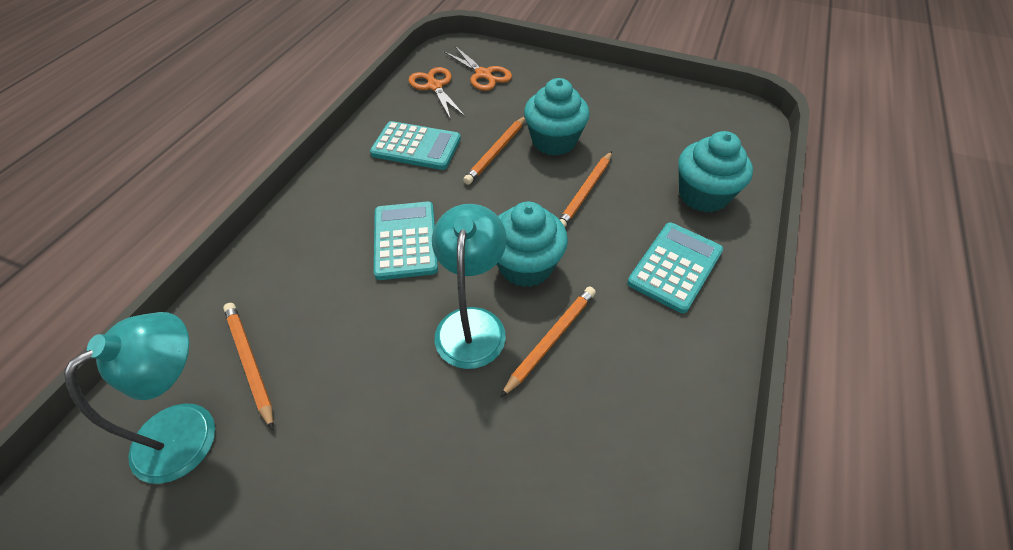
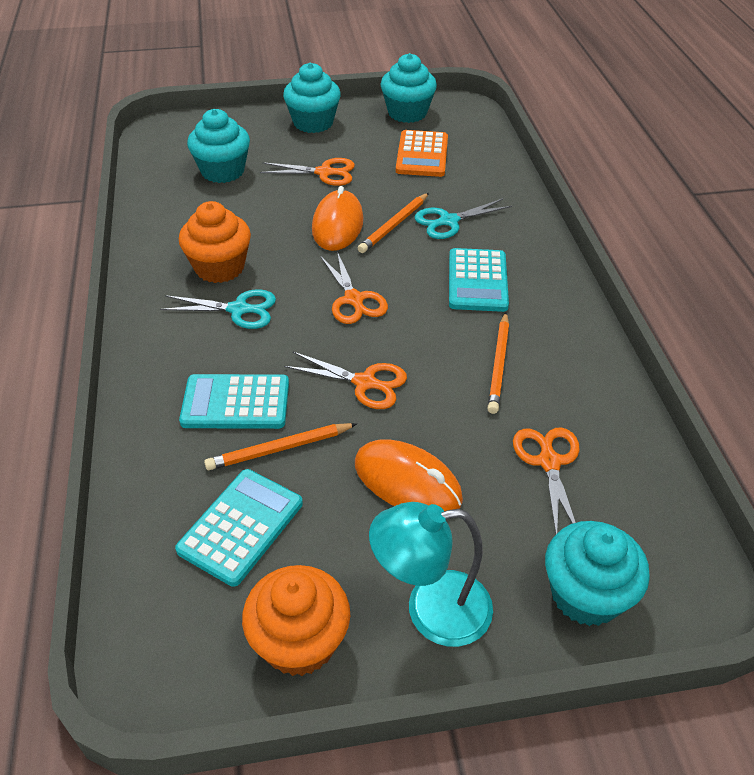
orange calculator: 0 -> 1
orange cupcake: 0 -> 2
orange mouse: 0 -> 2
orange pencil: 4 -> 3
orange scissors: 2 -> 4
turquoise cupcake: 3 -> 4
turquoise lamp: 2 -> 1
turquoise scissors: 0 -> 2

